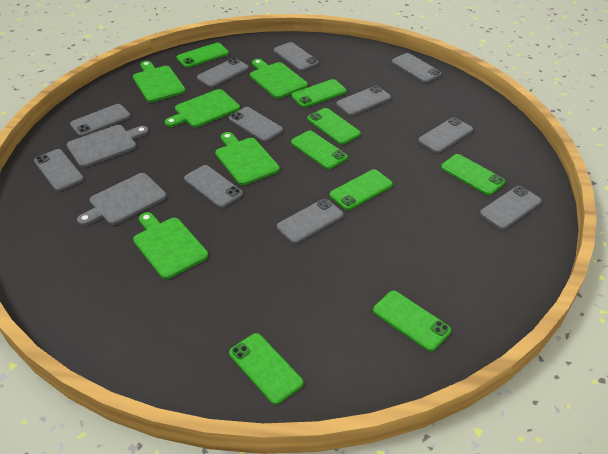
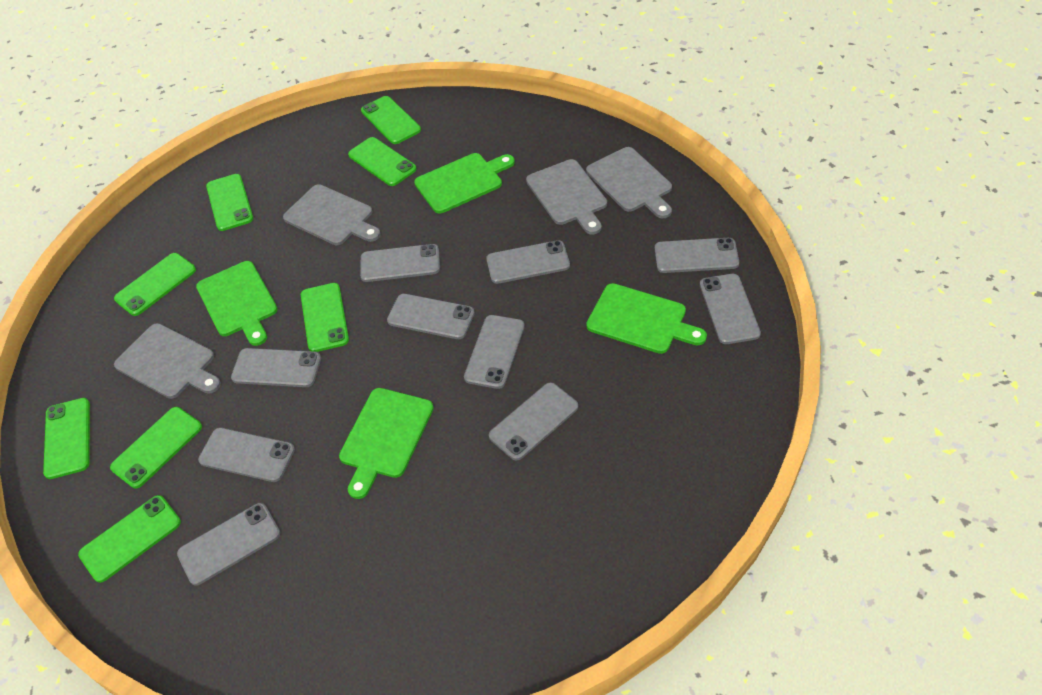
green cutting board: 5 -> 4
grey cutting board: 2 -> 4
grey phone: 11 -> 10

